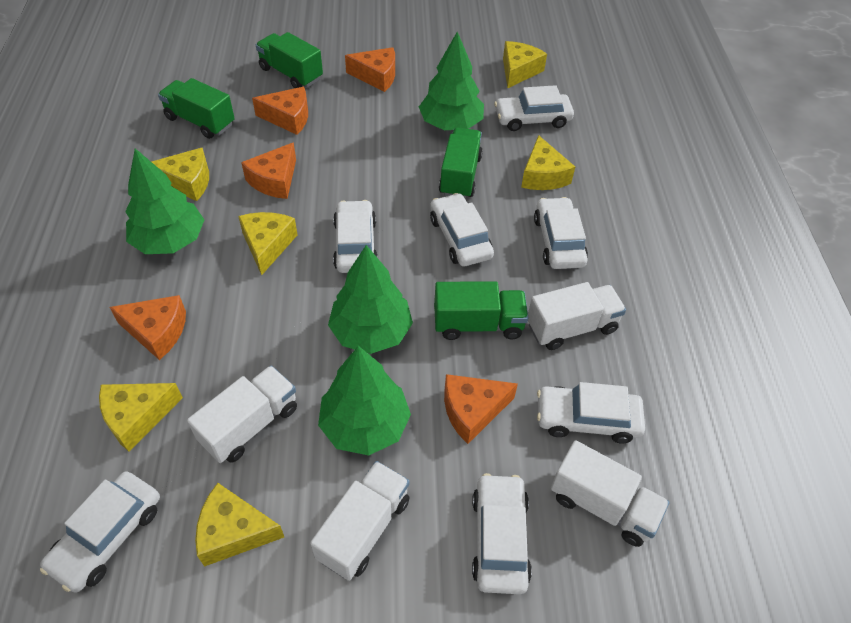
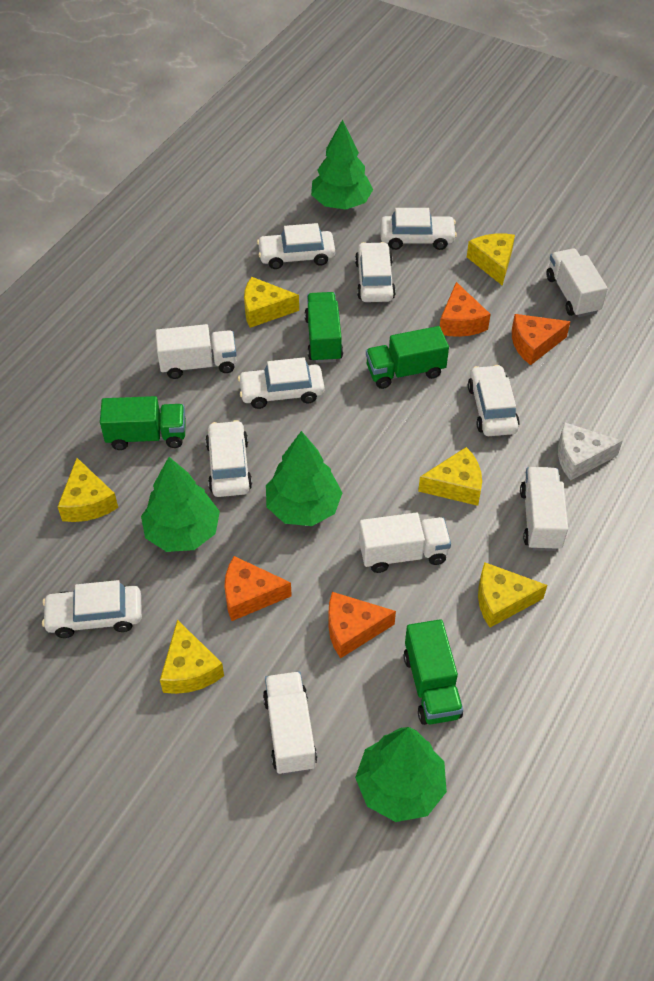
orange cheese: 5 -> 4
white cheese: 0 -> 1
white truck: 4 -> 5

